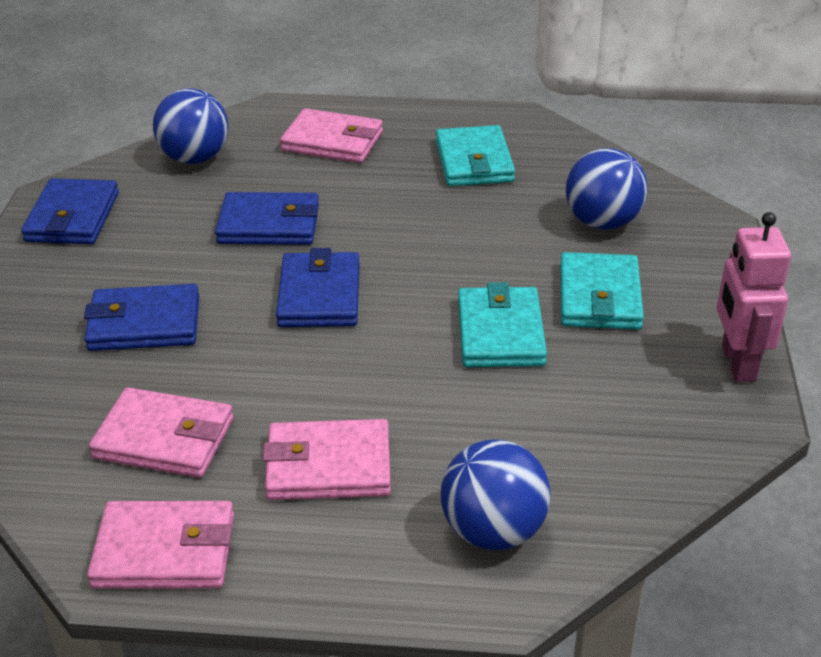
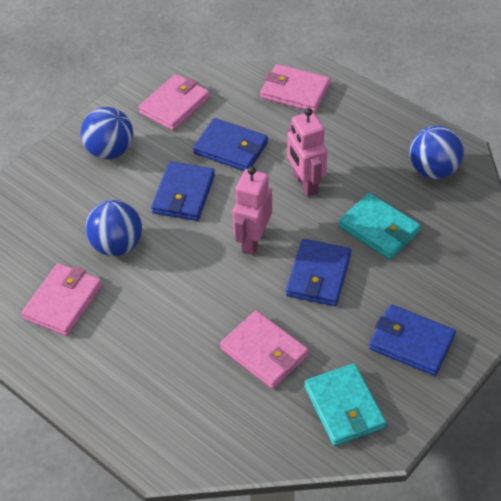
pink robot: 1 -> 2
turquoise wallet: 3 -> 2

